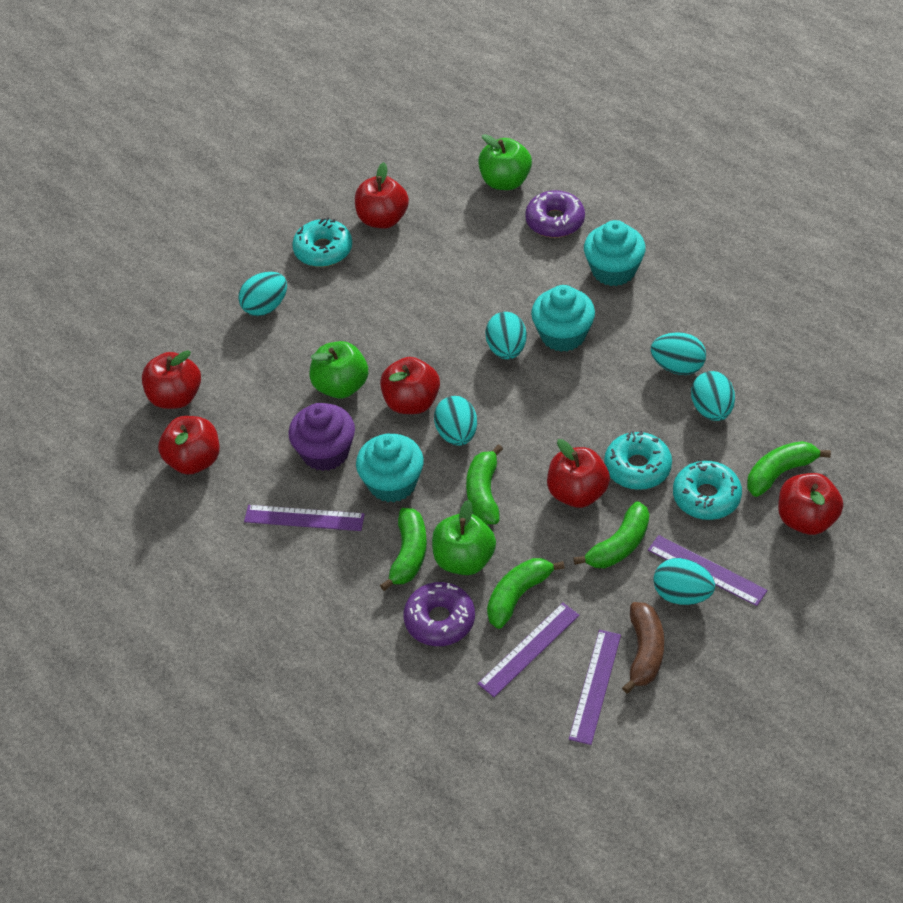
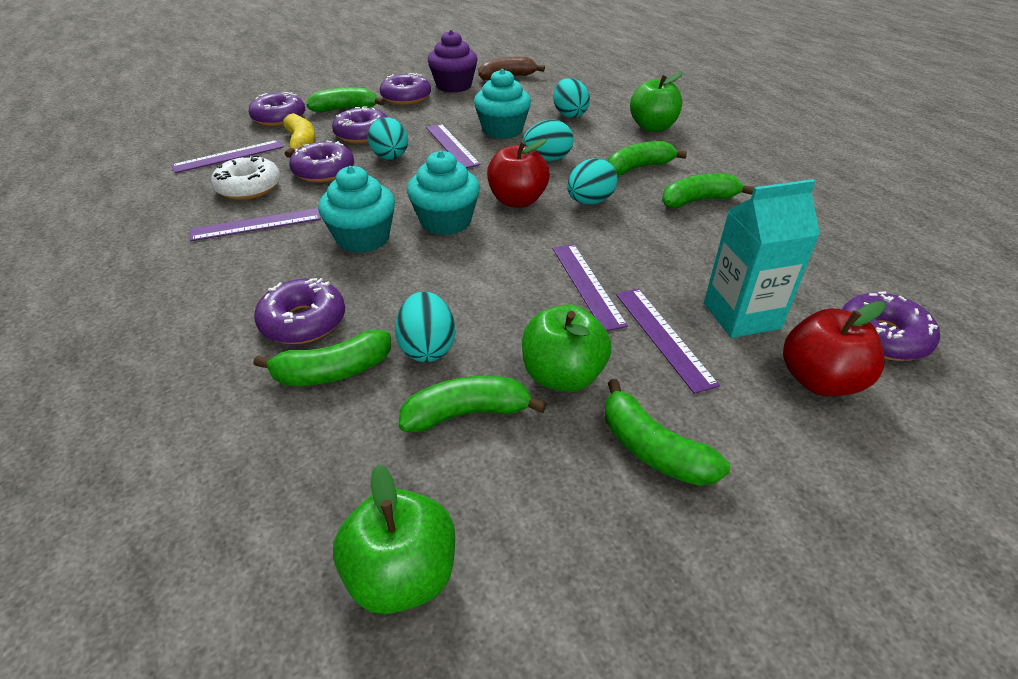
green banana: 5 -> 6
purple donut: 2 -> 6
purple ruler: 4 -> 5
red apple: 6 -> 2
turquoise carton: 0 -> 1
turquoise donut: 3 -> 0
turquoise egg: 6 -> 5
white donut: 0 -> 1
yellow banana: 0 -> 1

